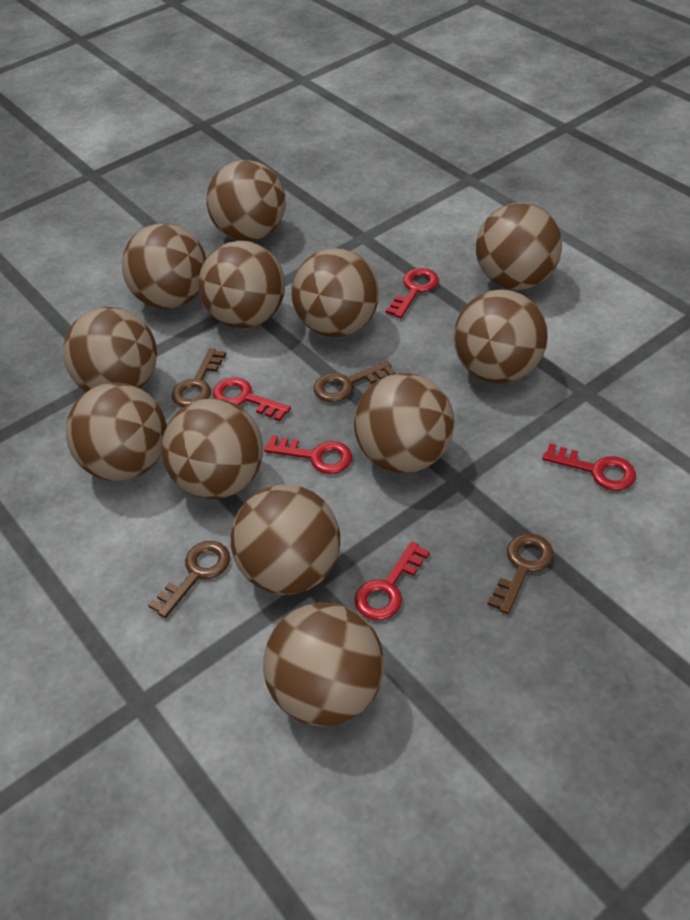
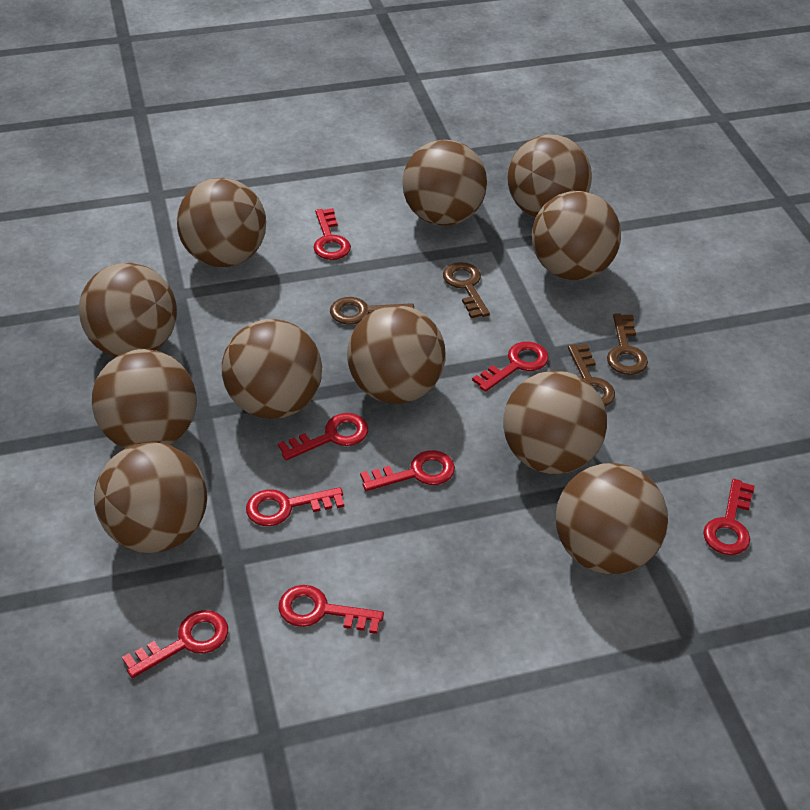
brown ball: 12 -> 11
red key: 5 -> 8

